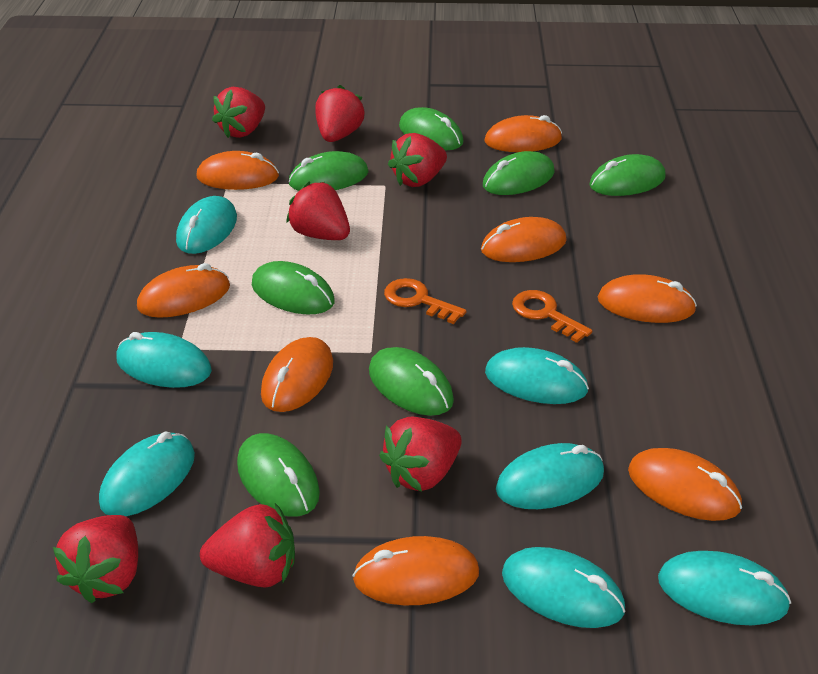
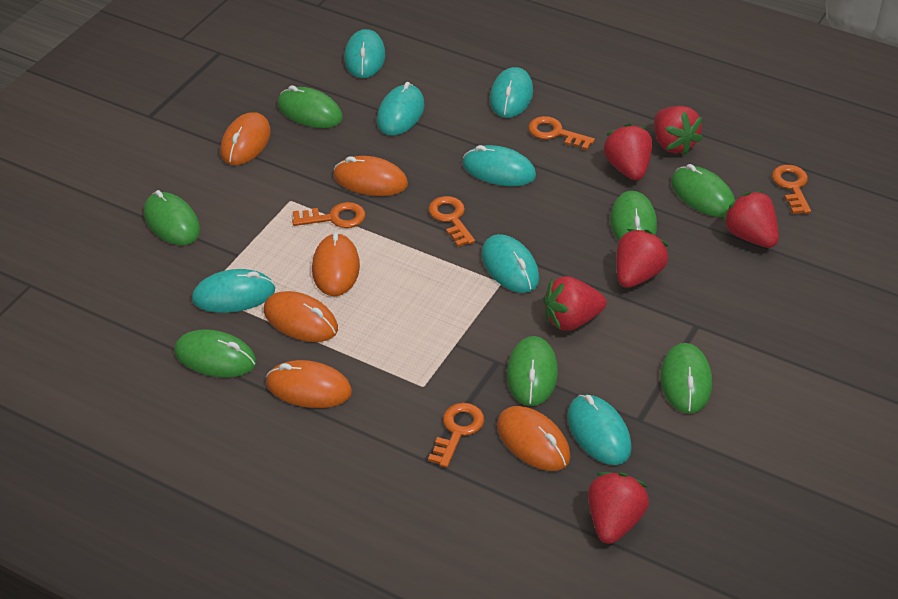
orange key: 2 -> 5
orange mouse: 8 -> 6
red strawberry: 7 -> 6

